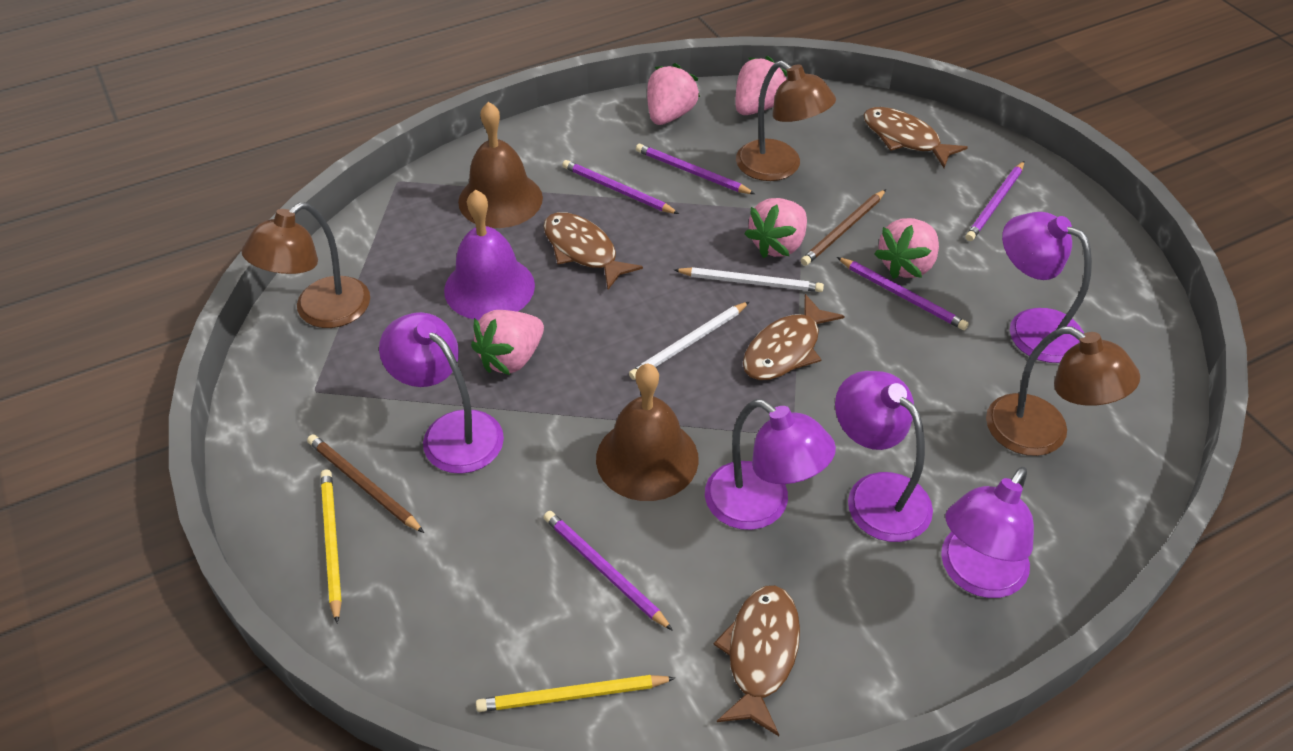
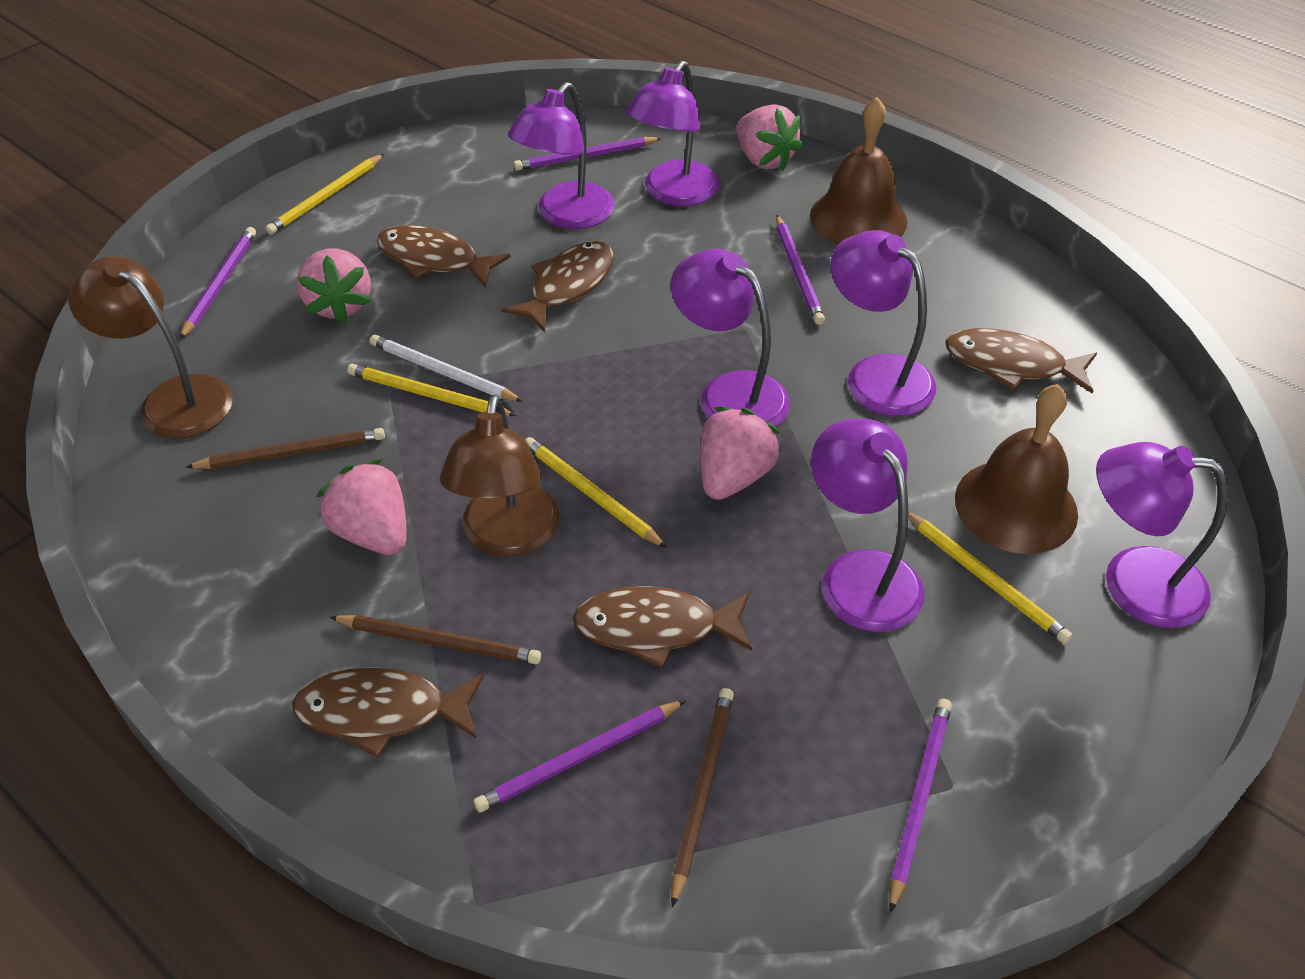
brown fish: 4 -> 5
brown lamp: 3 -> 2
brown pencil: 2 -> 3
pink strawberry: 5 -> 4
purple bell: 1 -> 0
purple lamp: 5 -> 6
white pencil: 2 -> 1
yellow pencil: 2 -> 4

